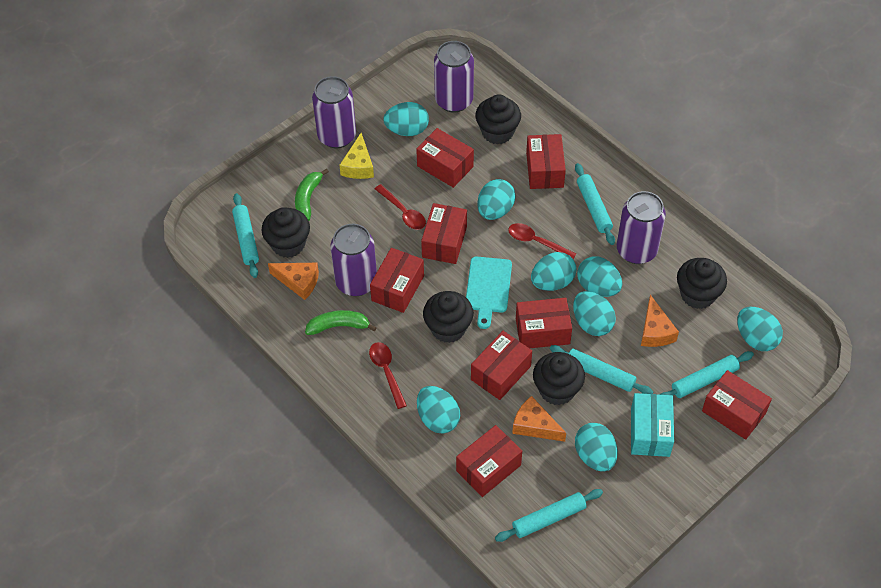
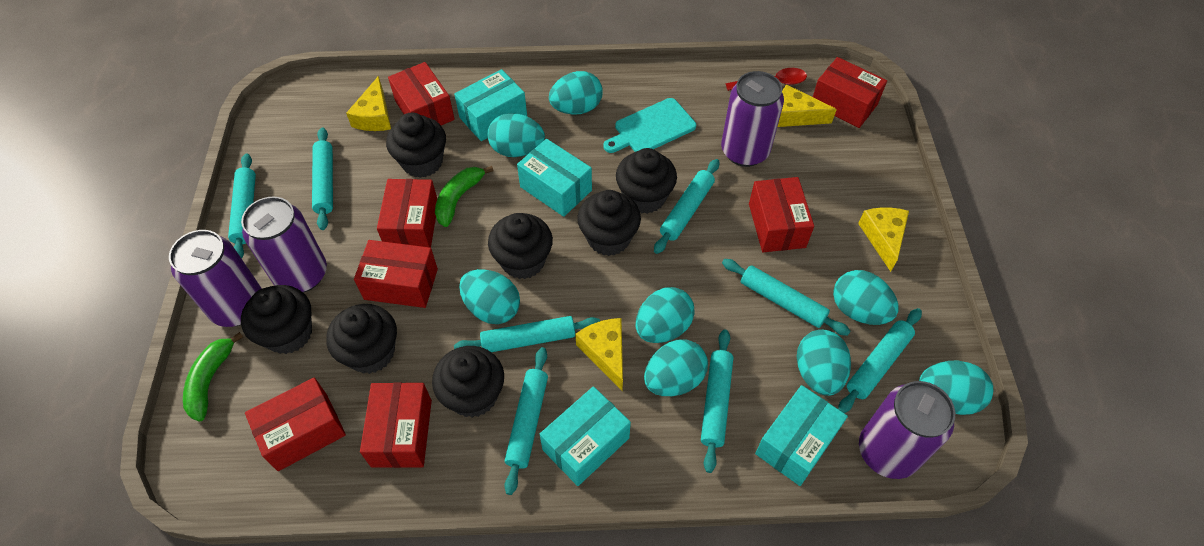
black cupcake: 5 -> 7
orange cheese: 3 -> 0
red box: 8 -> 7
red spoon: 3 -> 1
turquoise box: 1 -> 4
turquoise rolling pin: 5 -> 8
yellow cheese: 1 -> 4

